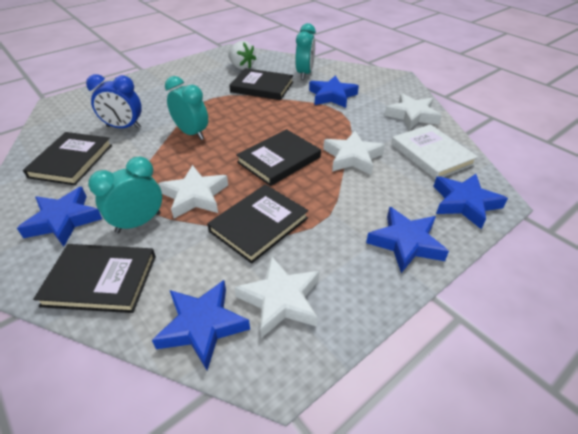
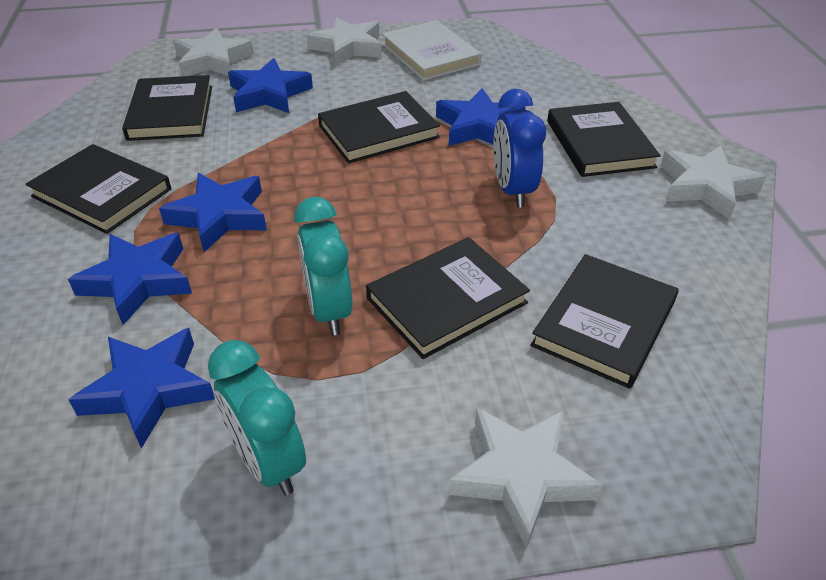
black book: 5 -> 6
turquoise clock: 3 -> 2
white strawberry: 1 -> 0

